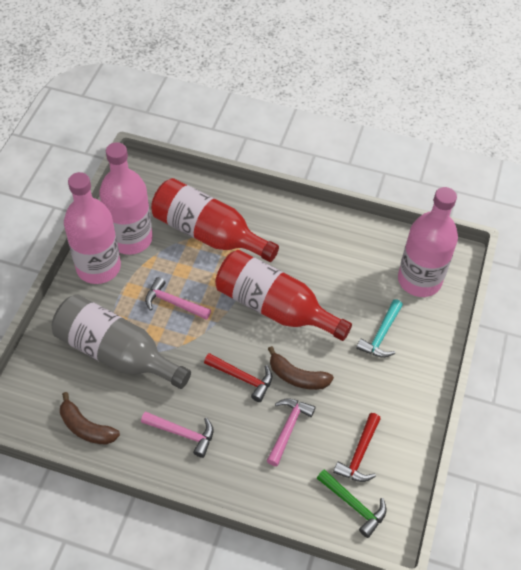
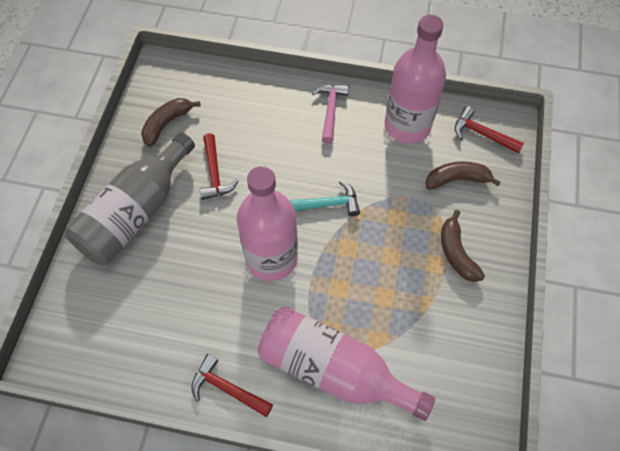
brown banana: 2 -> 3
green hammer: 1 -> 0
pink hammer: 3 -> 1
red bottle: 2 -> 0
red hammer: 2 -> 3

